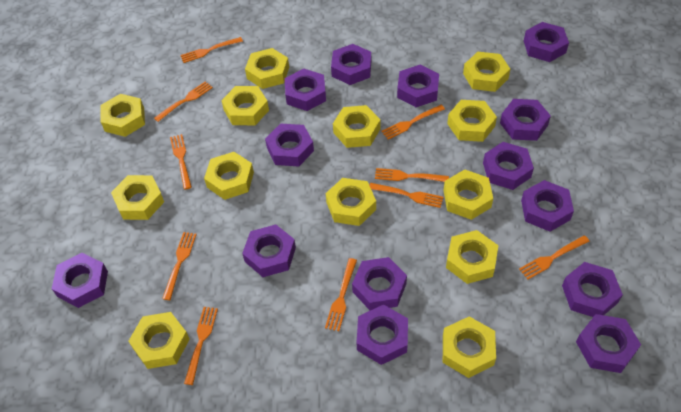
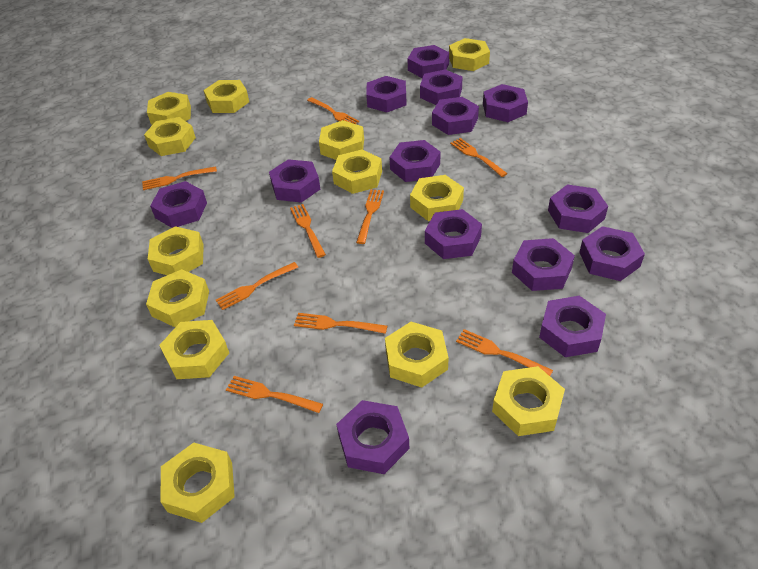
orange fork: 10 -> 9

